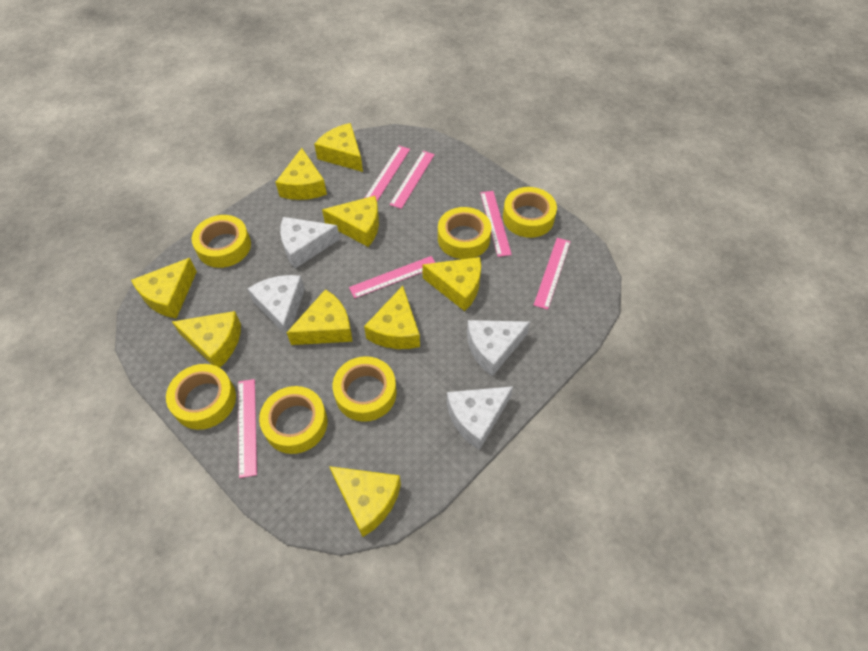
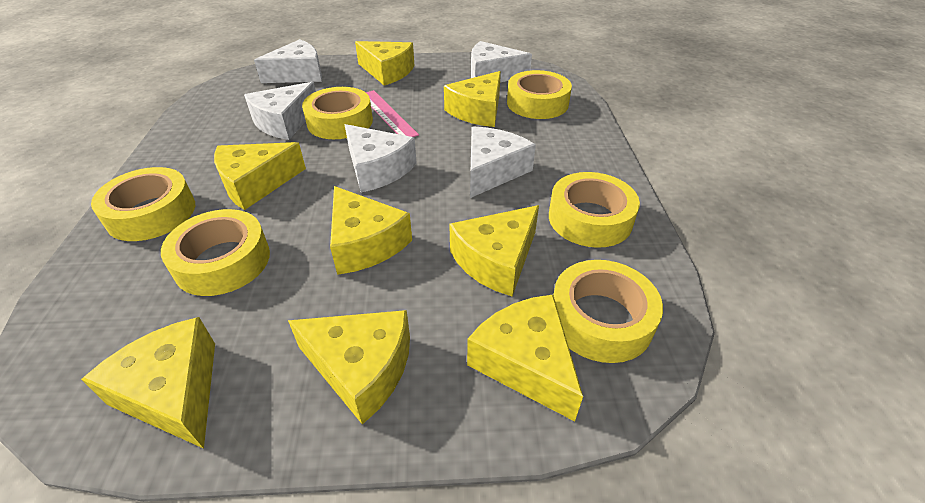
pink ruler: 6 -> 1
white cheese: 4 -> 5
yellow cheese: 9 -> 8

